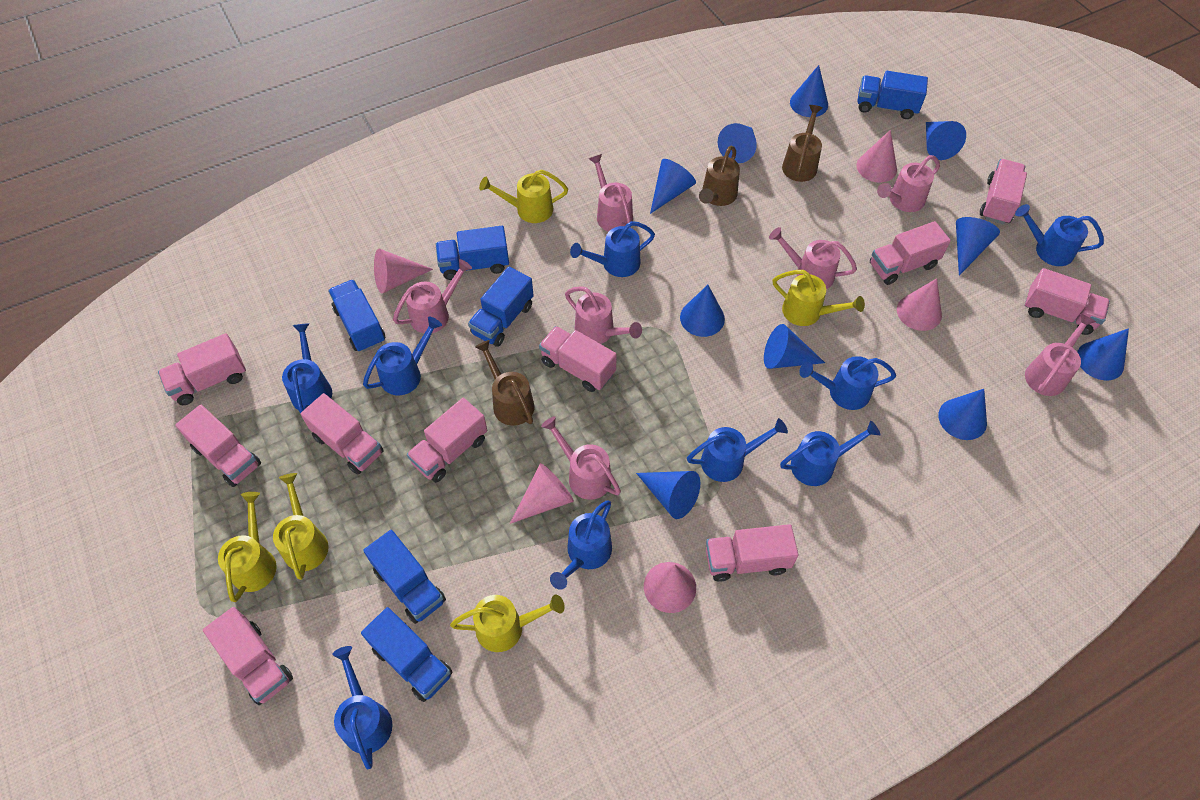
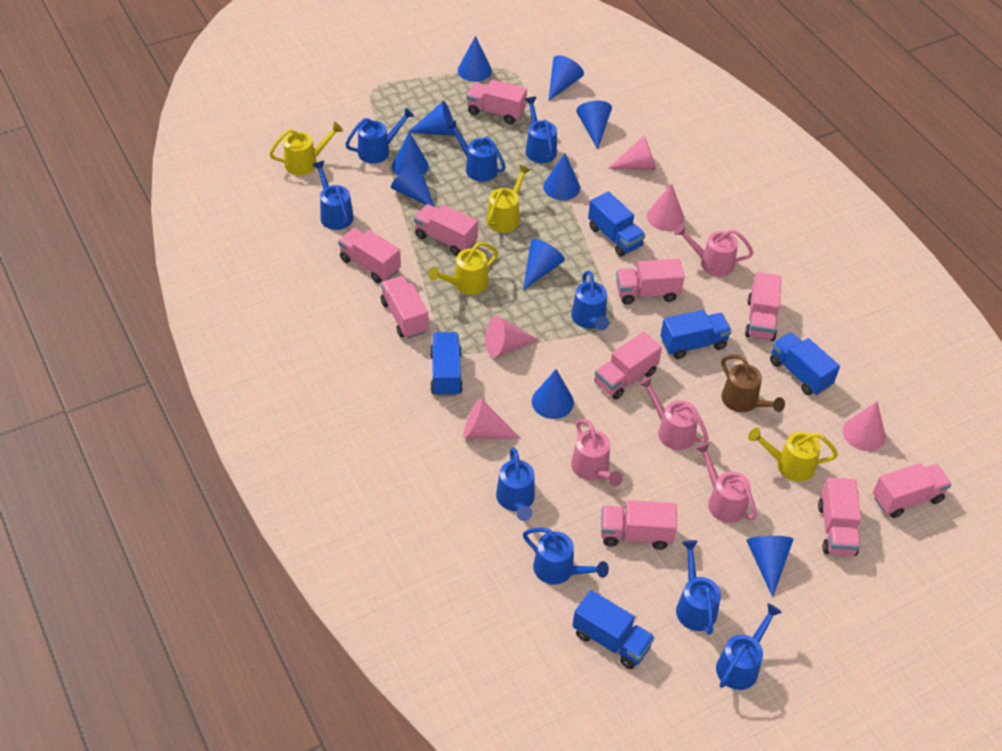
blue truck: 6 -> 5
brown watering can: 3 -> 1
pink watering can: 7 -> 4
yellow watering can: 5 -> 4

